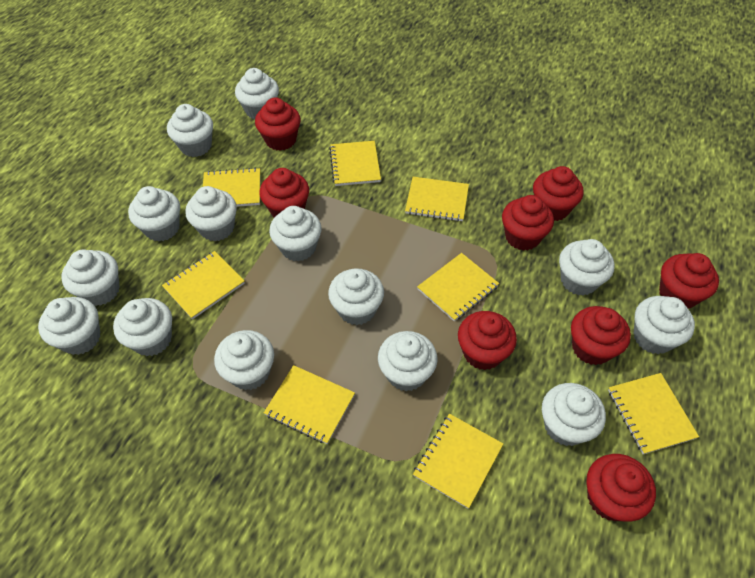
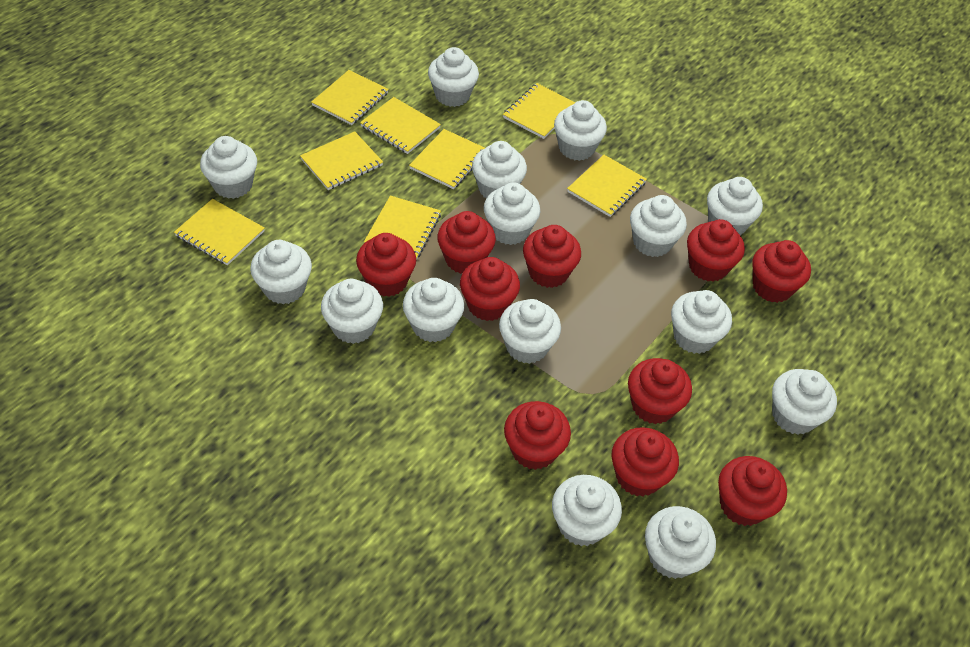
red cupcake: 8 -> 10
white cupcake: 14 -> 15

